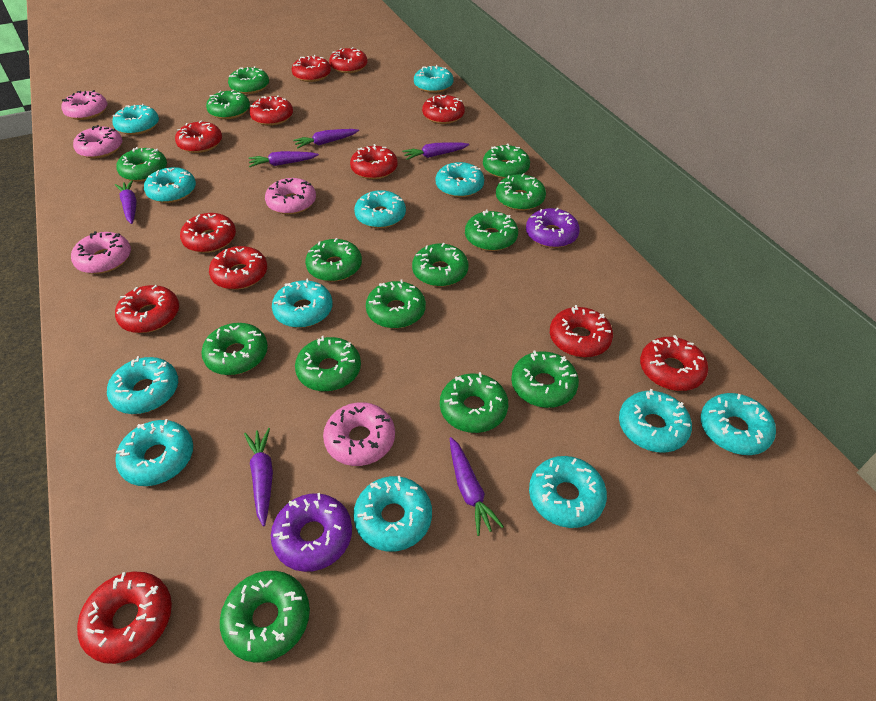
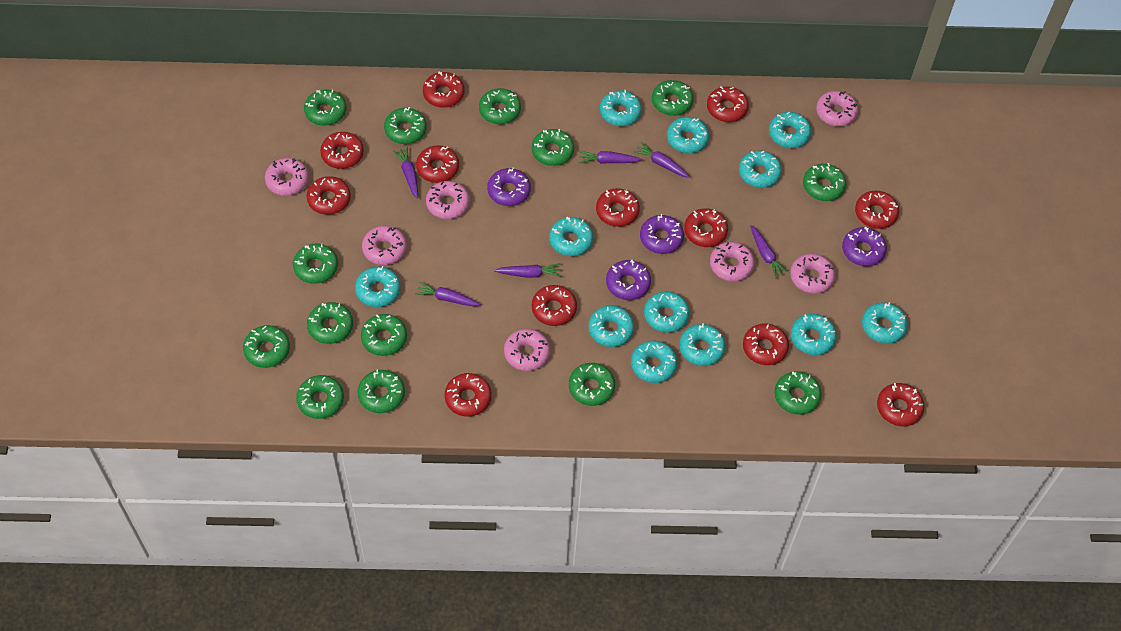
pink donut: 5 -> 7
purple donut: 2 -> 4

